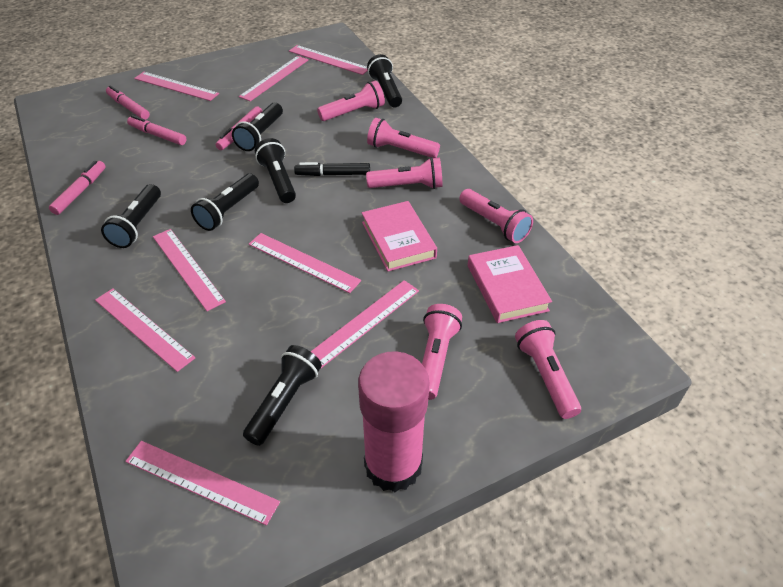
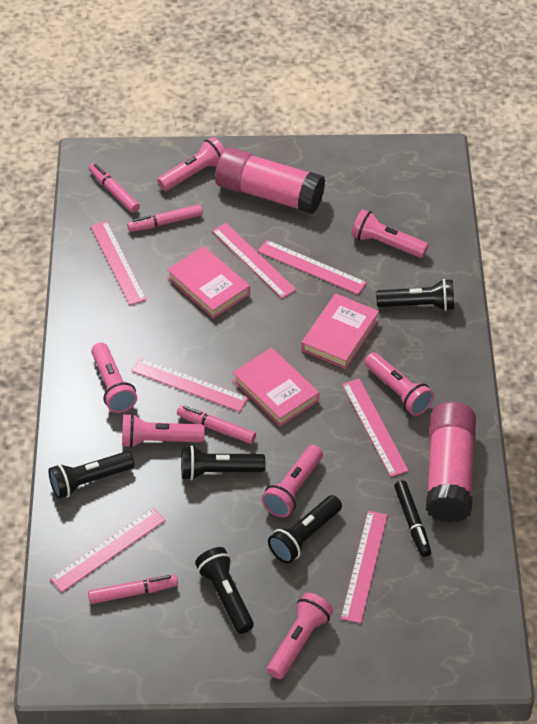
black flashlight: 6 -> 5
pink book: 2 -> 3
pink flashlight: 6 -> 7
pink glue stick: 1 -> 2
pink ruler: 8 -> 7

